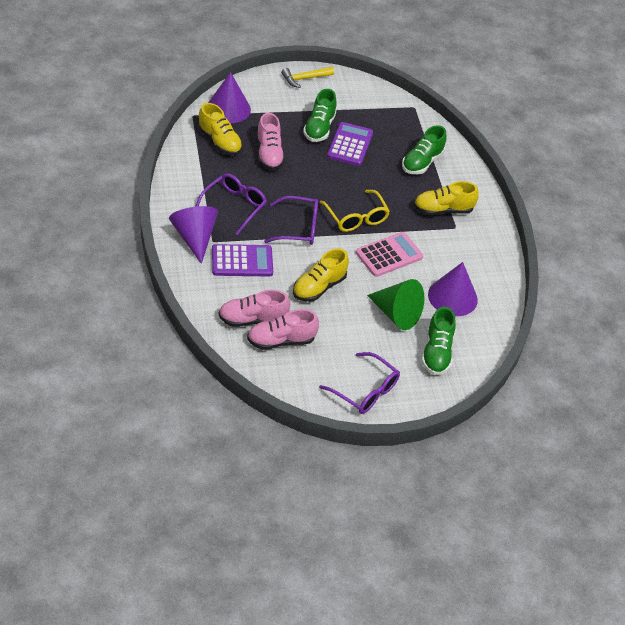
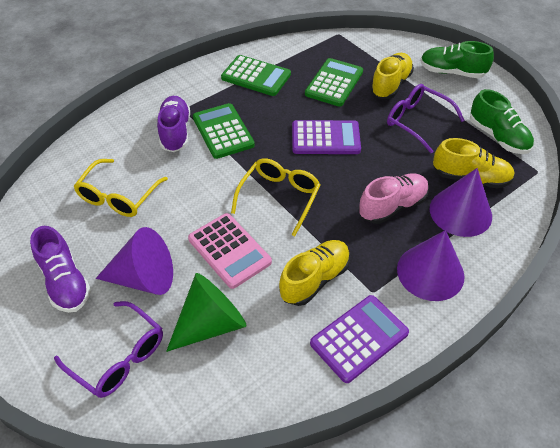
green calculator: 0 -> 3
green shoe: 3 -> 2
pink shoe: 3 -> 1
purple glasses: 3 -> 2
purple shoe: 0 -> 2
yellow glasses: 1 -> 2
yellow hammer: 1 -> 0

